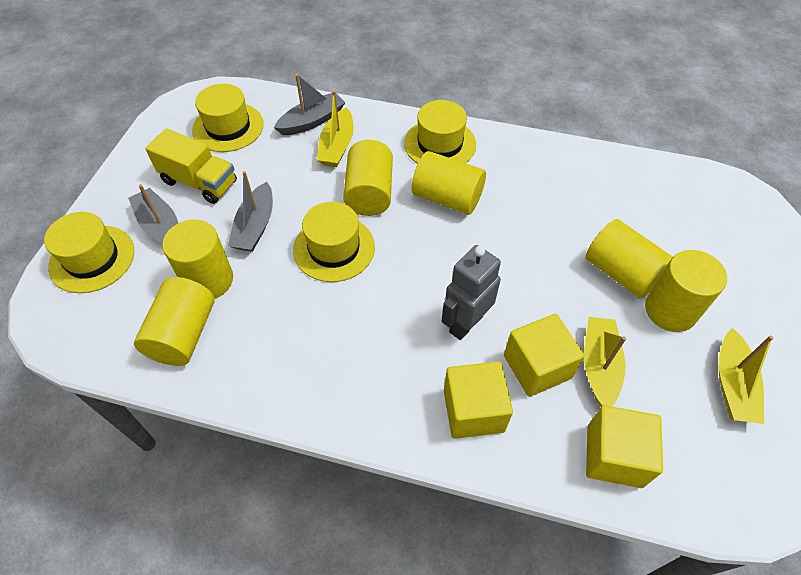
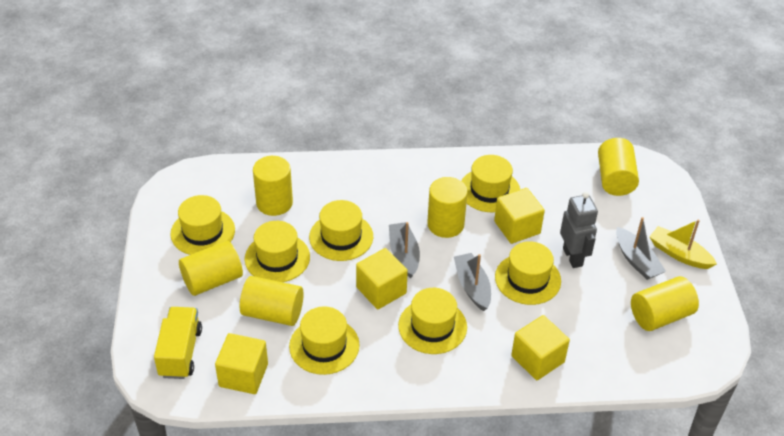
yellow boat: 3 -> 1
yellow cube: 3 -> 4
yellow hat: 4 -> 7

